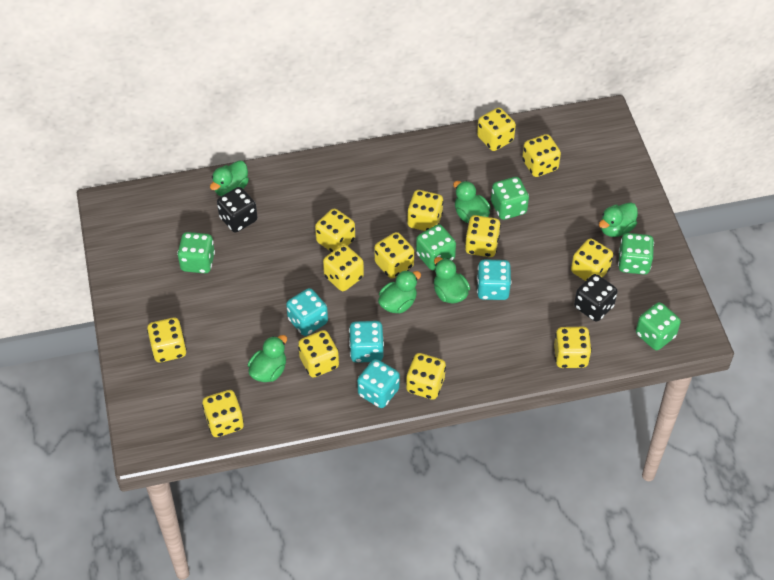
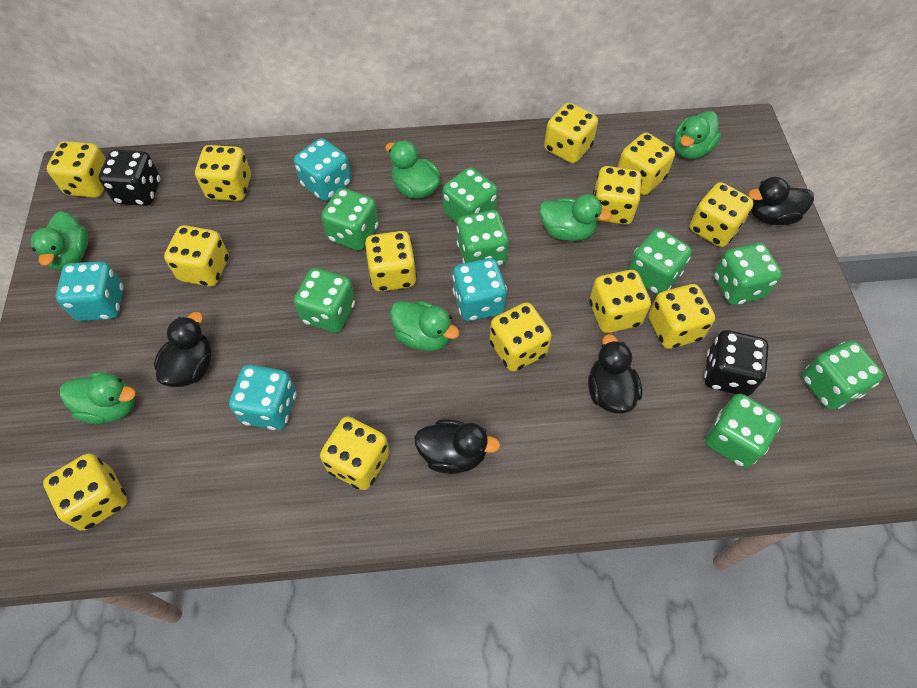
black duck: 0 -> 4
green dice: 5 -> 8

